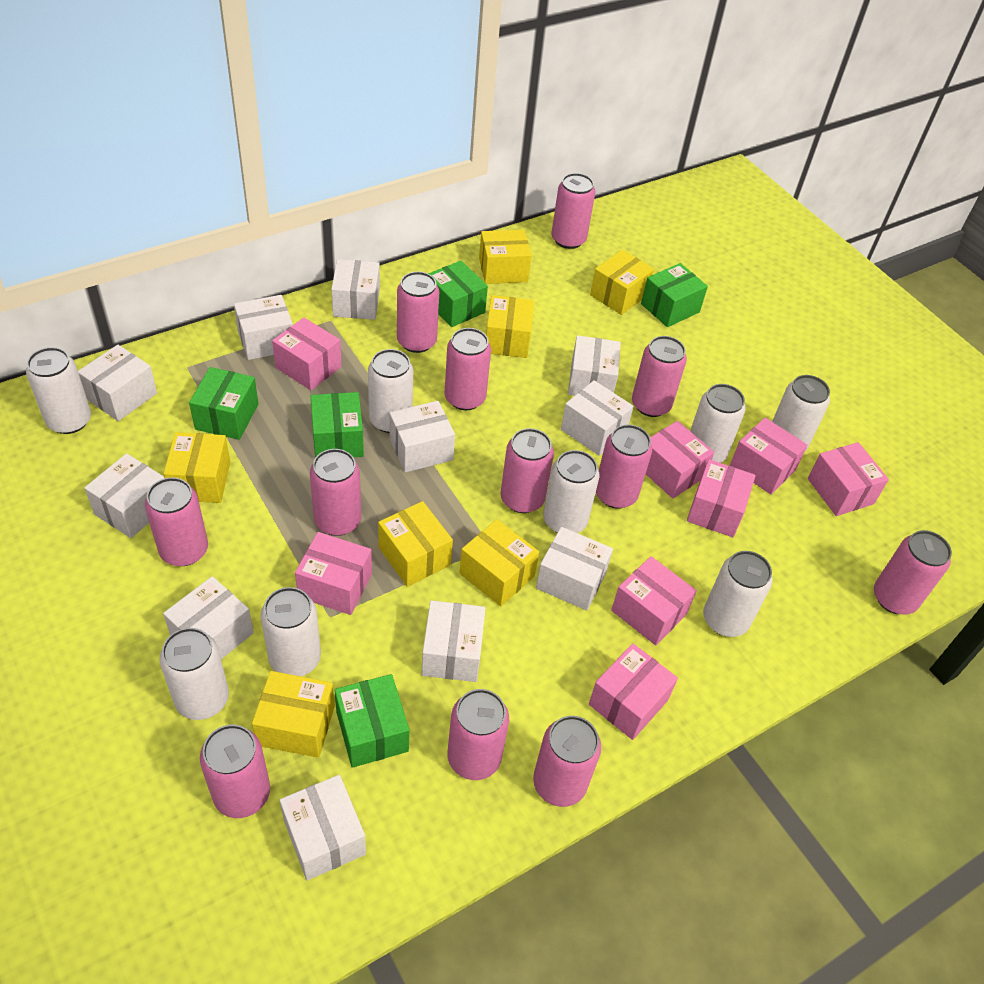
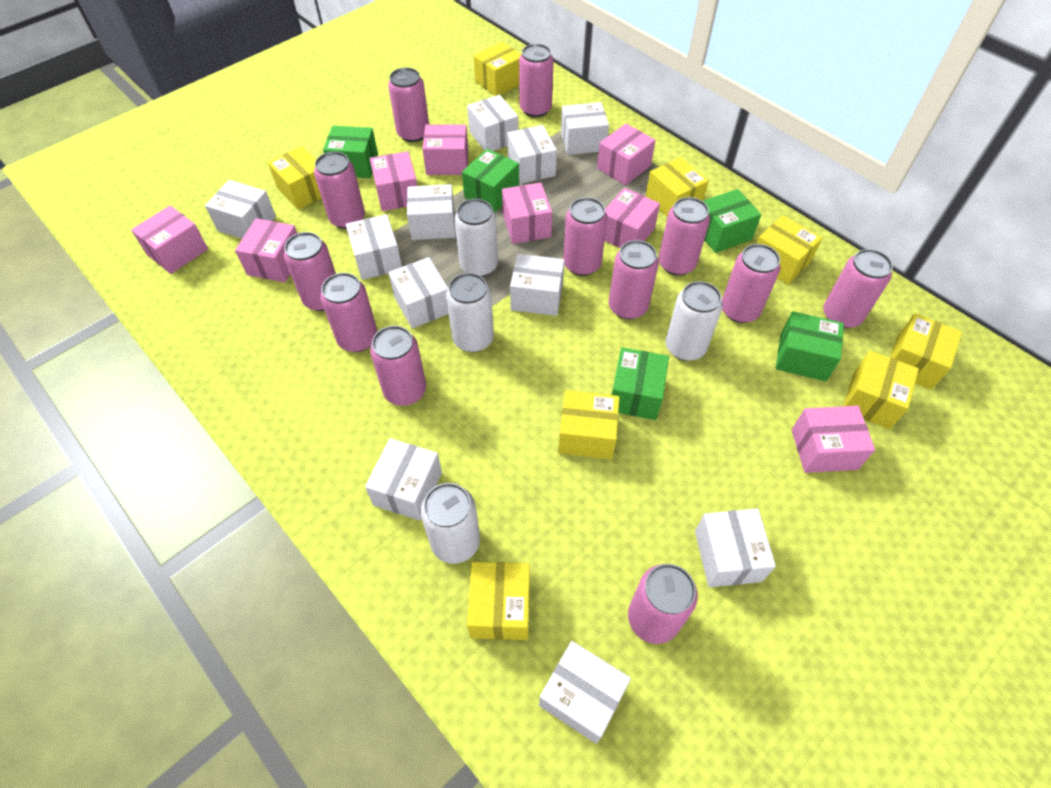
white can: 8 -> 4
yellow box: 7 -> 8

